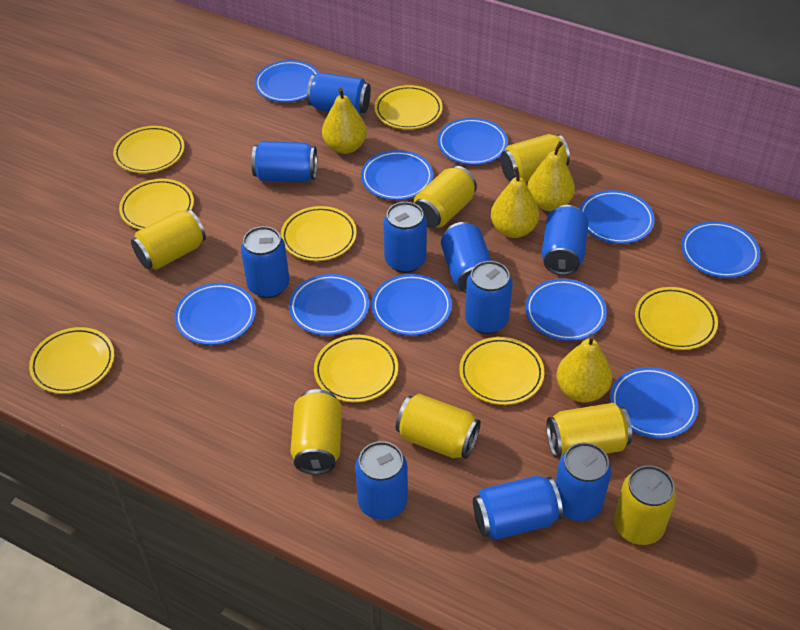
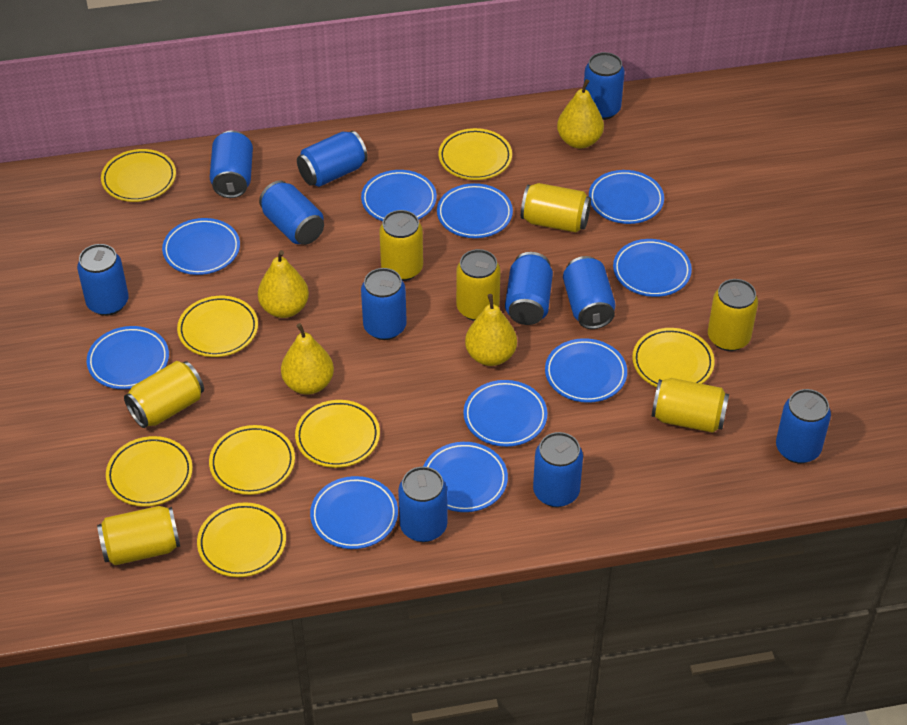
blue can: 10 -> 11

